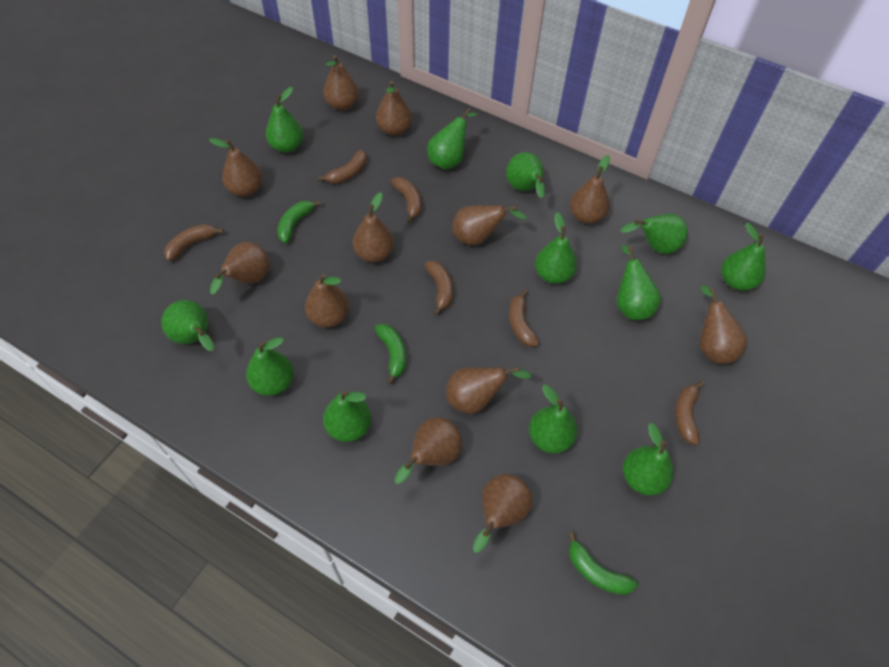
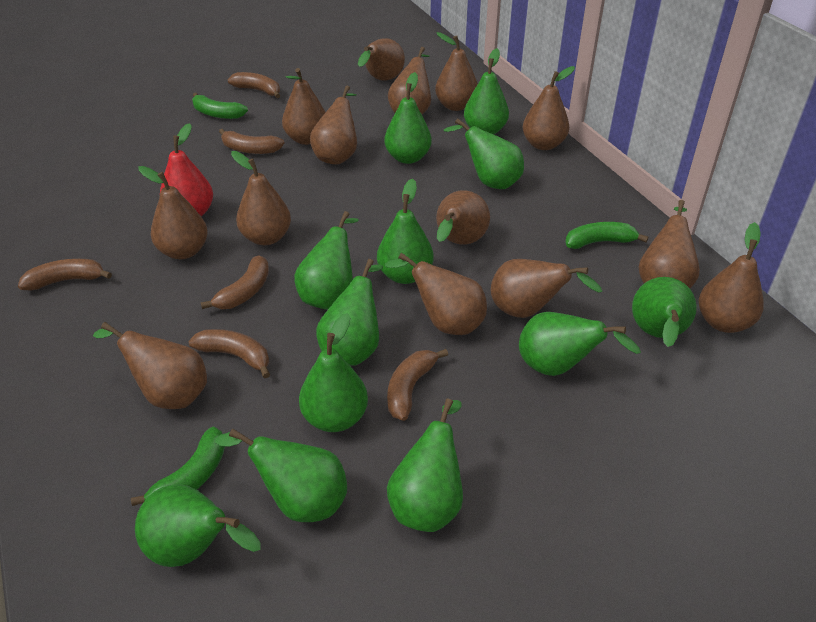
brown pear: 12 -> 14
red pear: 0 -> 1

